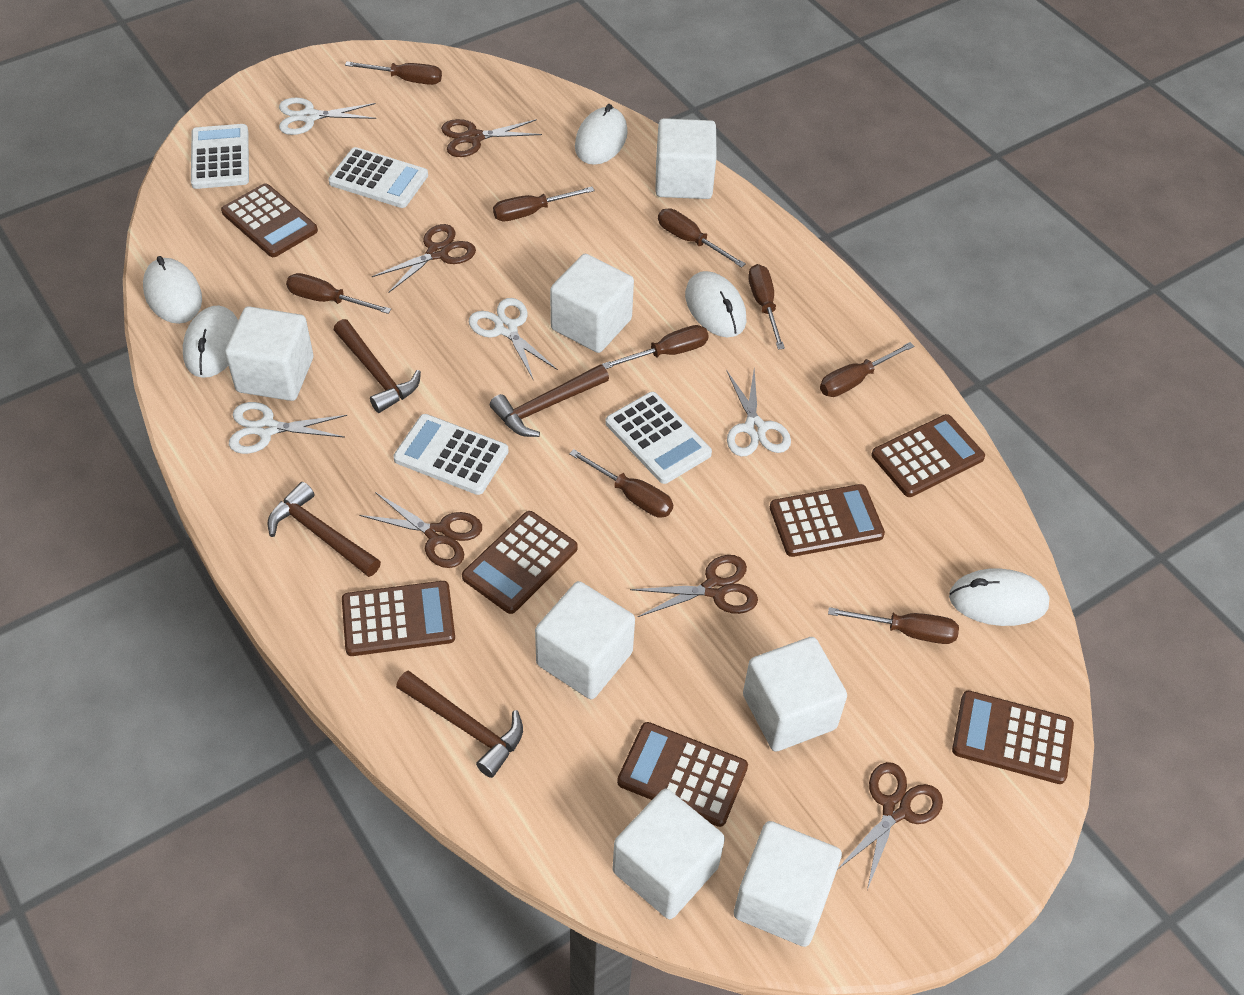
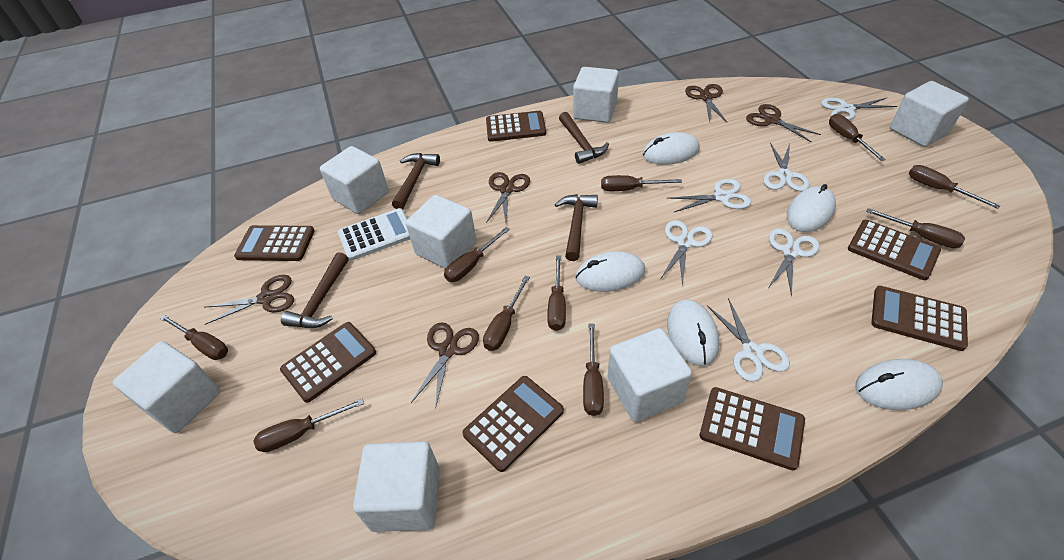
brown screwdriver: 9 -> 10
white calculator: 4 -> 1
white scissors: 4 -> 6

